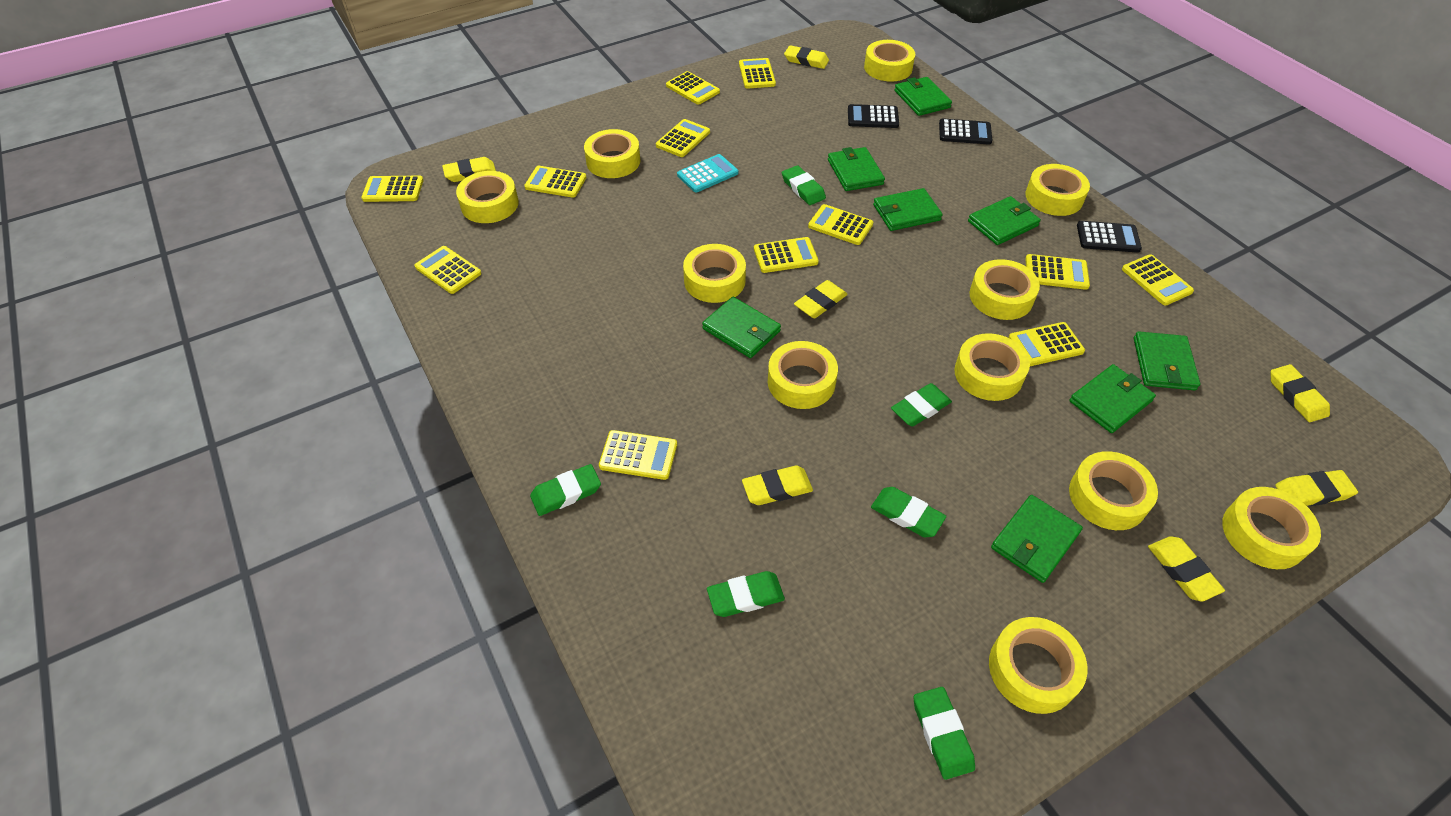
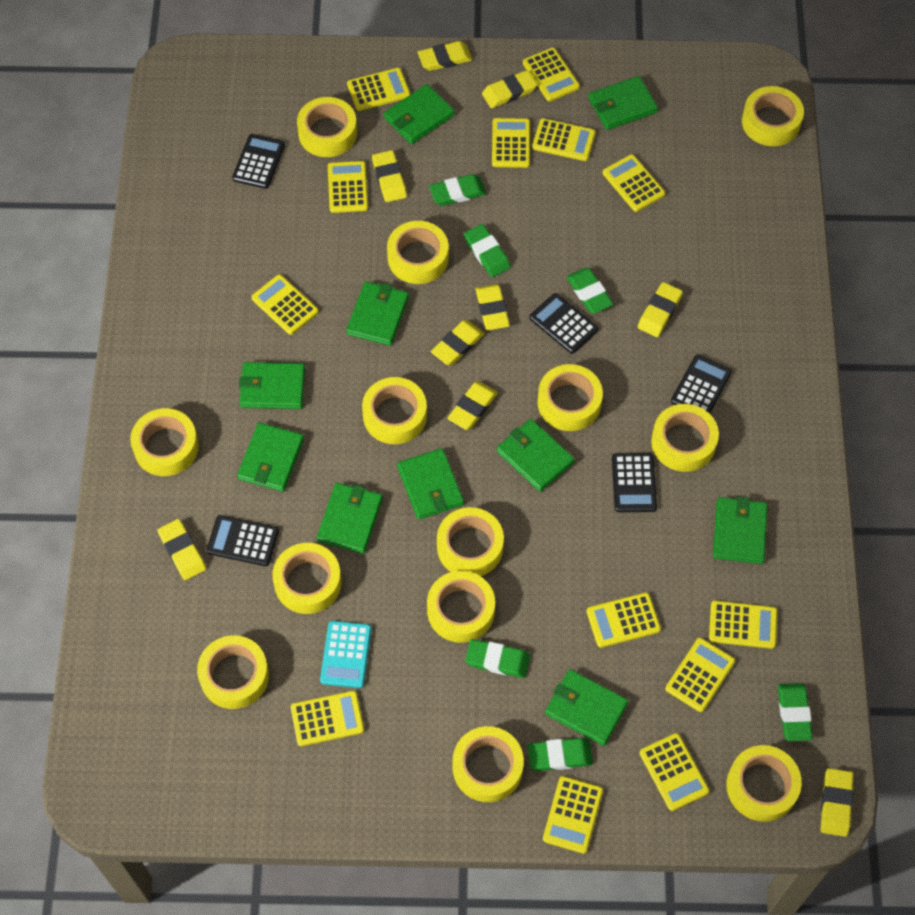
black calculator: 3 -> 5
green wallet: 8 -> 10
yellow calculator: 12 -> 13
yellow eraser: 7 -> 9
yellow tape: 11 -> 13

